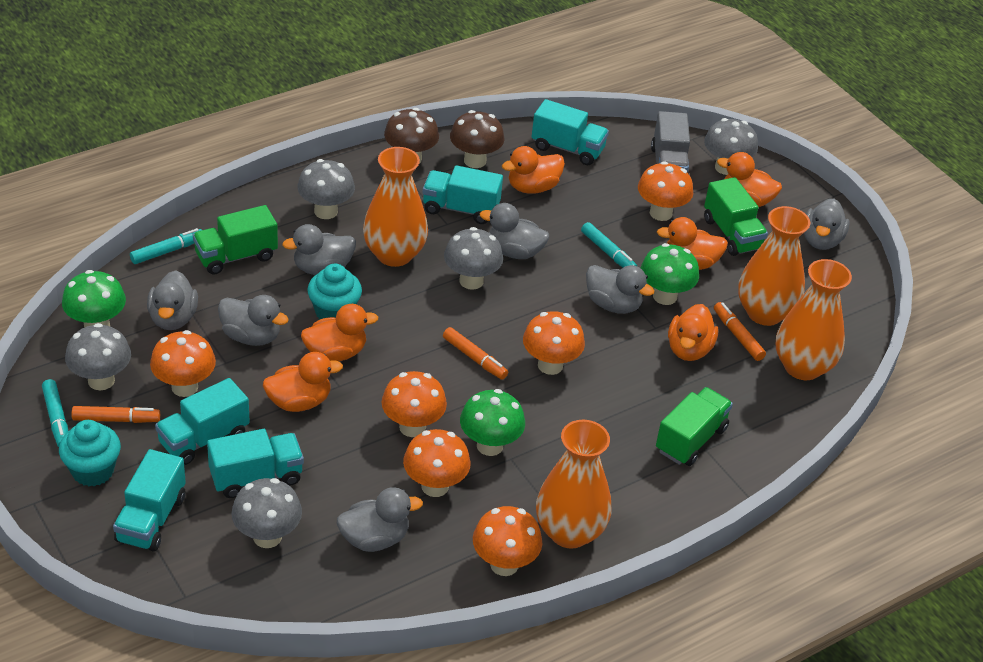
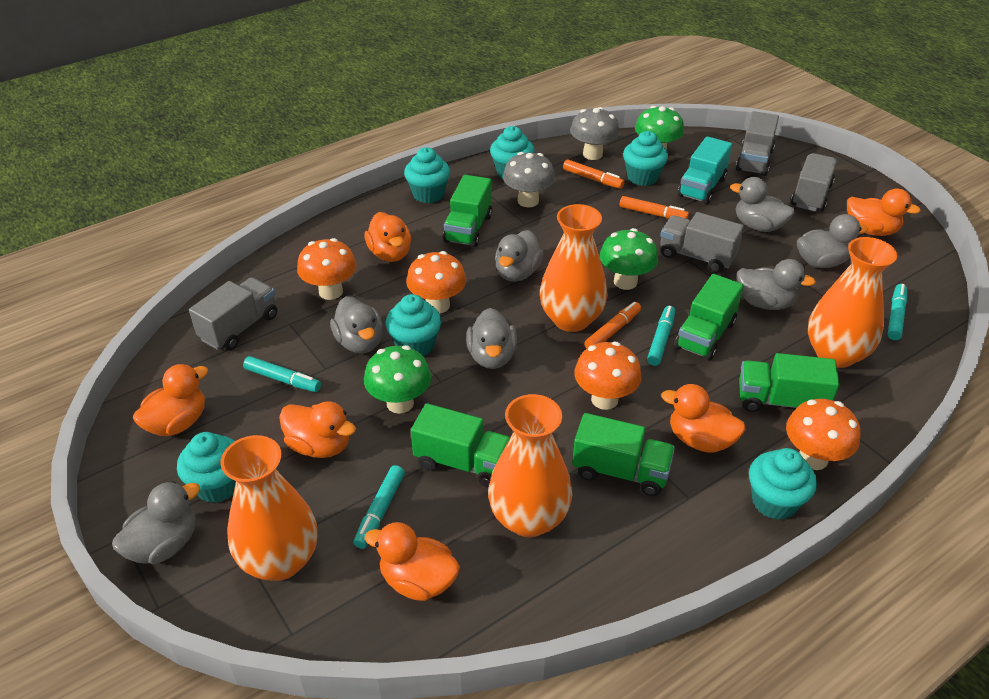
brown mushroom: 2 -> 0
green truck: 3 -> 5
grey mushroom: 5 -> 2
grey truck: 1 -> 4
orange mushroom: 6 -> 4
turquoise cupcake: 2 -> 6
turquoise marker: 3 -> 4
turquoise truck: 5 -> 1

